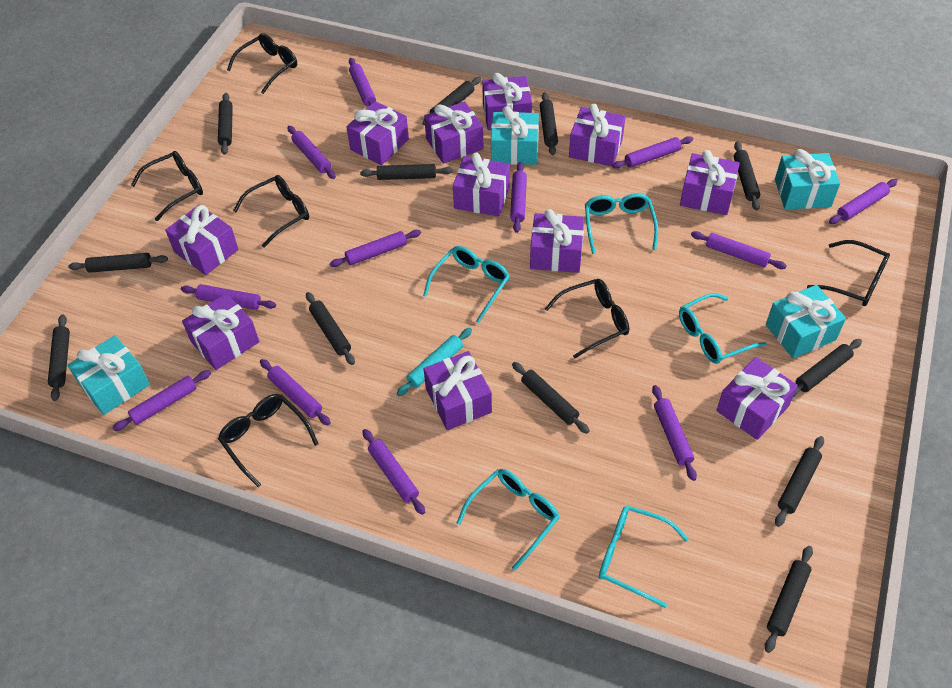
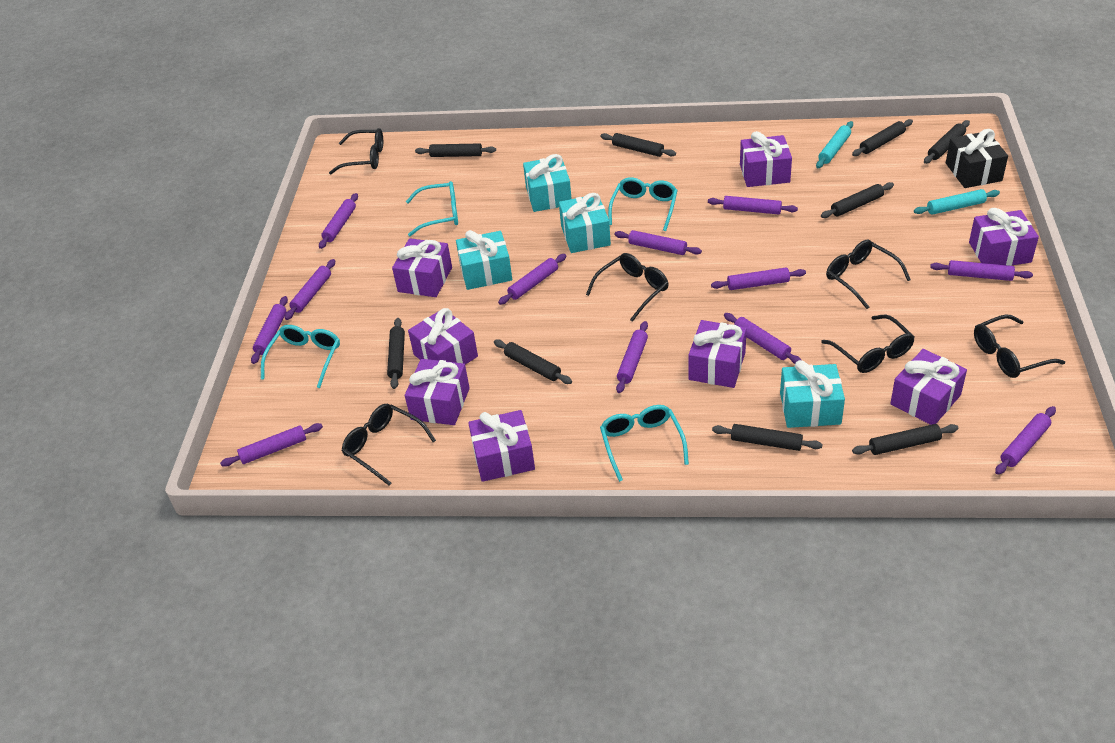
black gift: 0 -> 1
black rolling pin: 12 -> 9
purple gift: 11 -> 8
turquoise glasses: 5 -> 4
turquoise rolling pin: 1 -> 2

